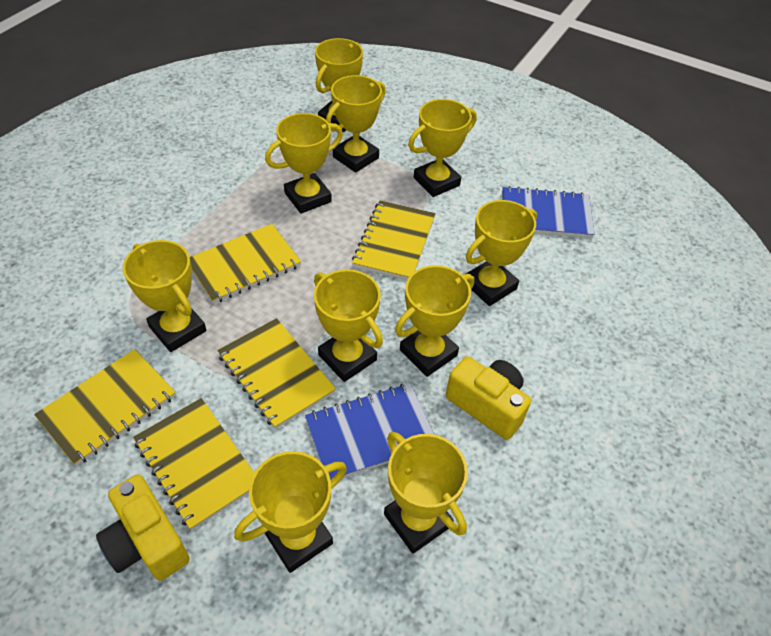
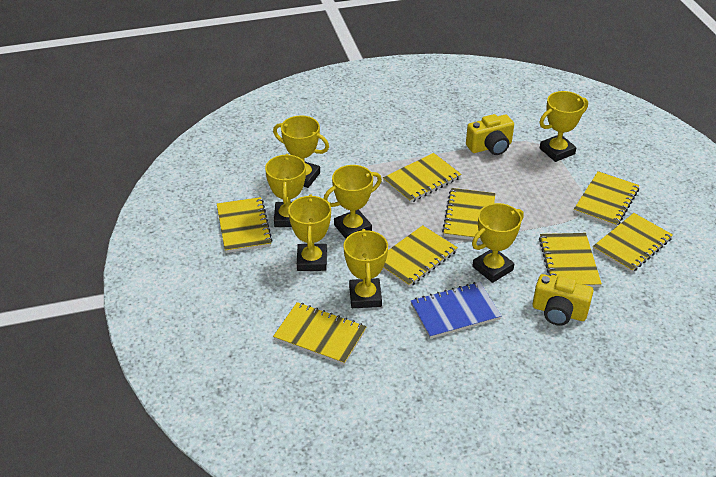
blue notebook: 2 -> 1
yellow notebook: 5 -> 8
yellow trophy: 10 -> 7

